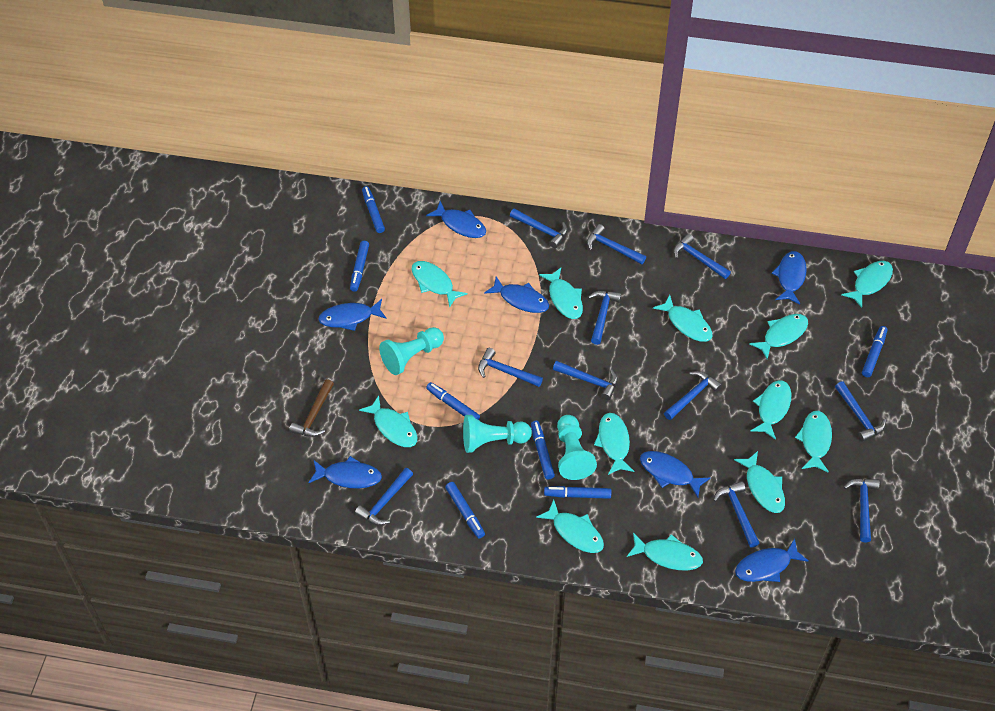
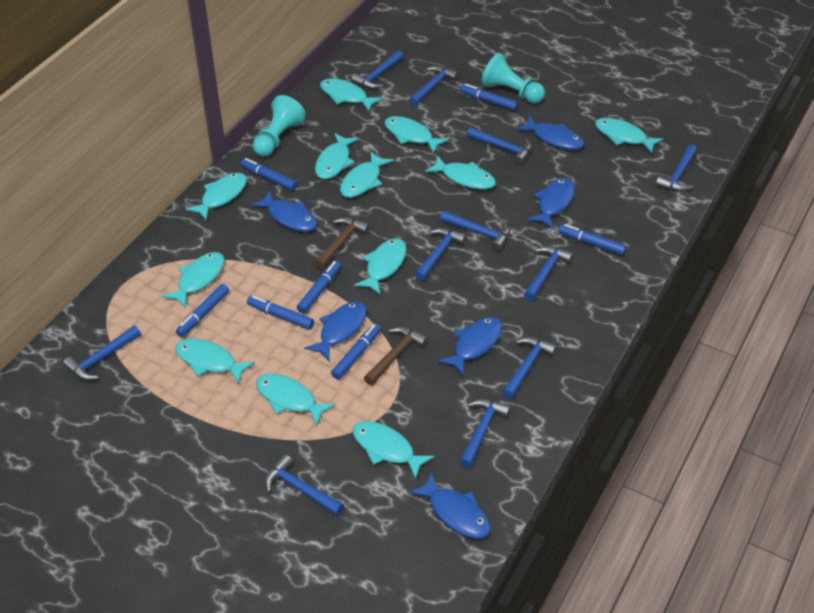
blue fish: 7 -> 6
brown hammer: 1 -> 2
turquoise pawn: 3 -> 2

